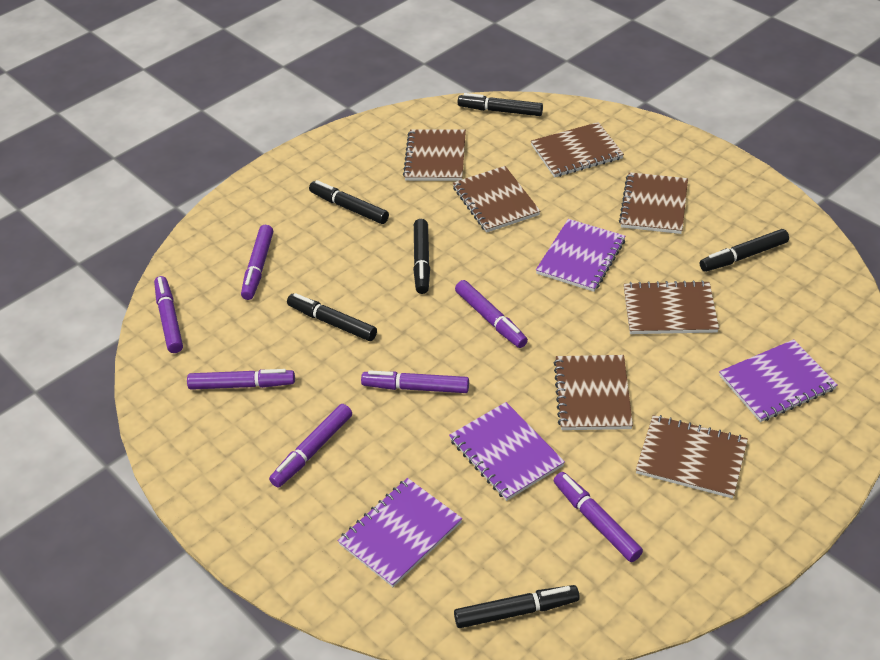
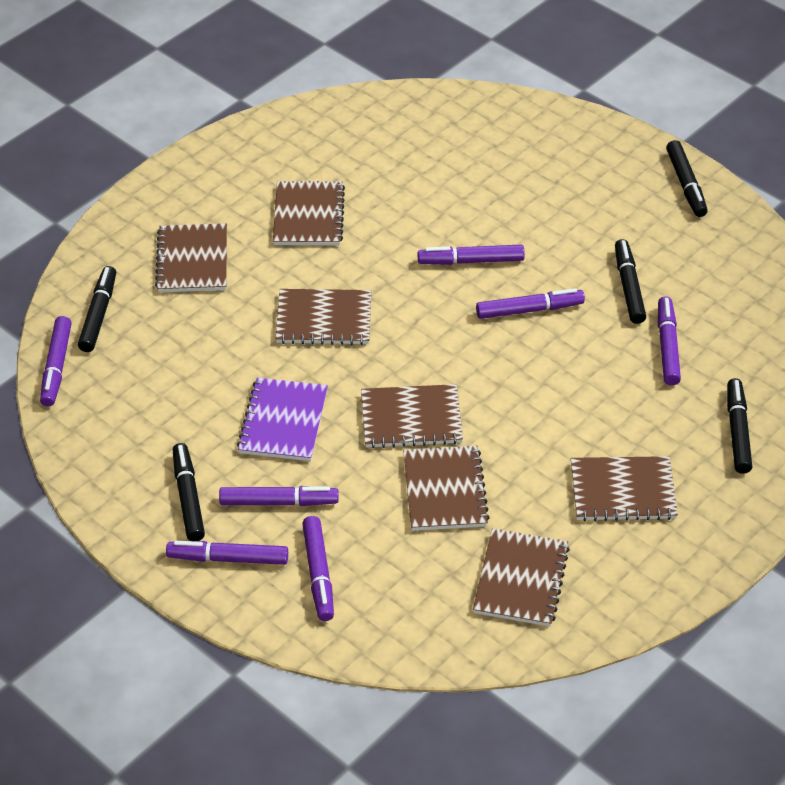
black marker: 6 -> 5
purple notebook: 4 -> 1

